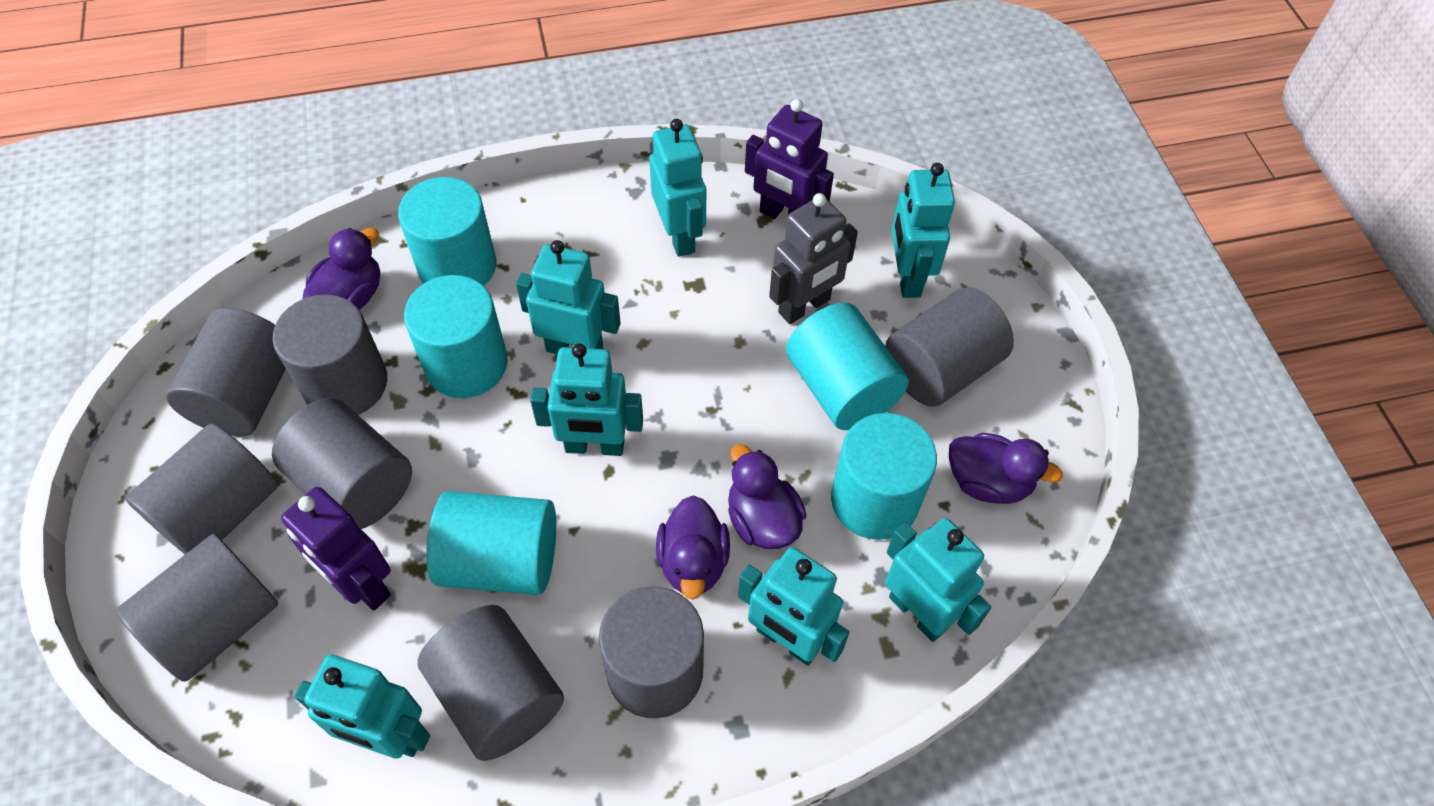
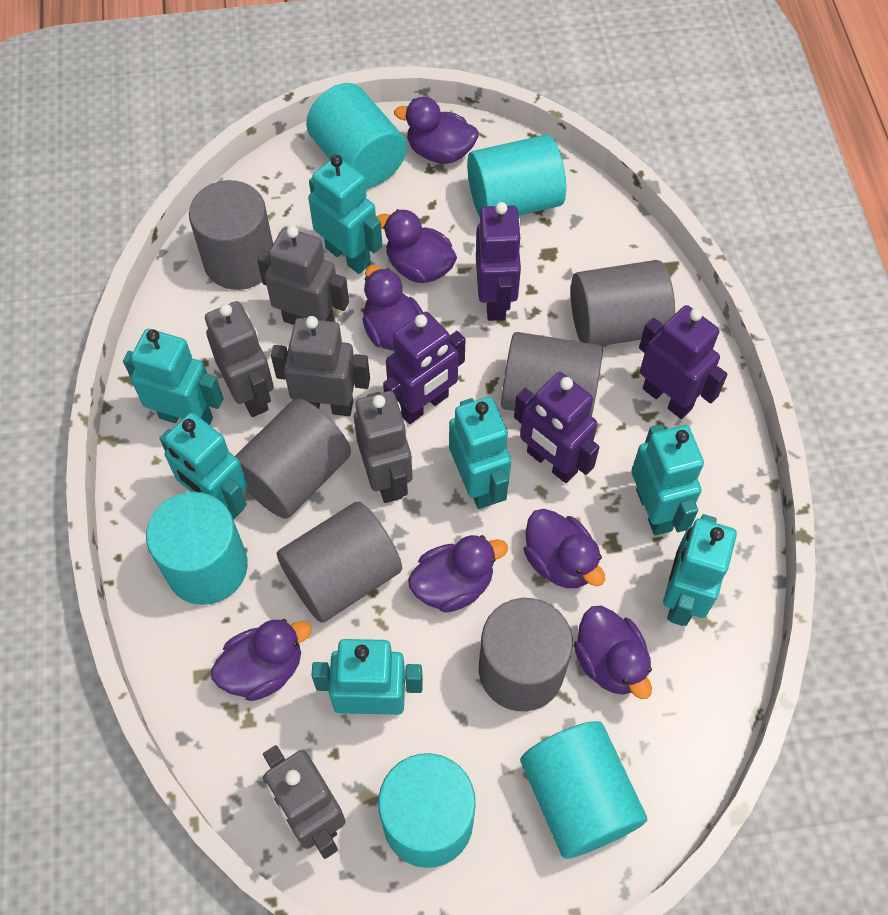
grey cylinder: 8 -> 6
grey robot: 1 -> 5
purple duck: 4 -> 7
purple robot: 2 -> 4

